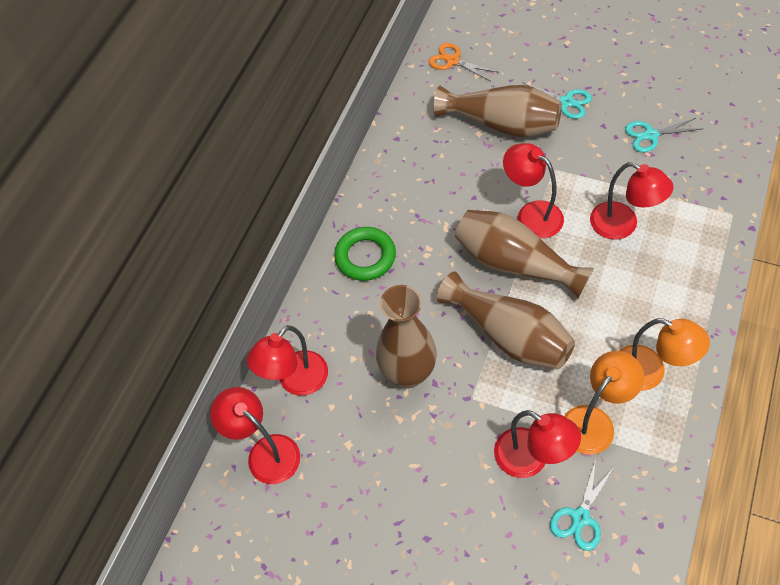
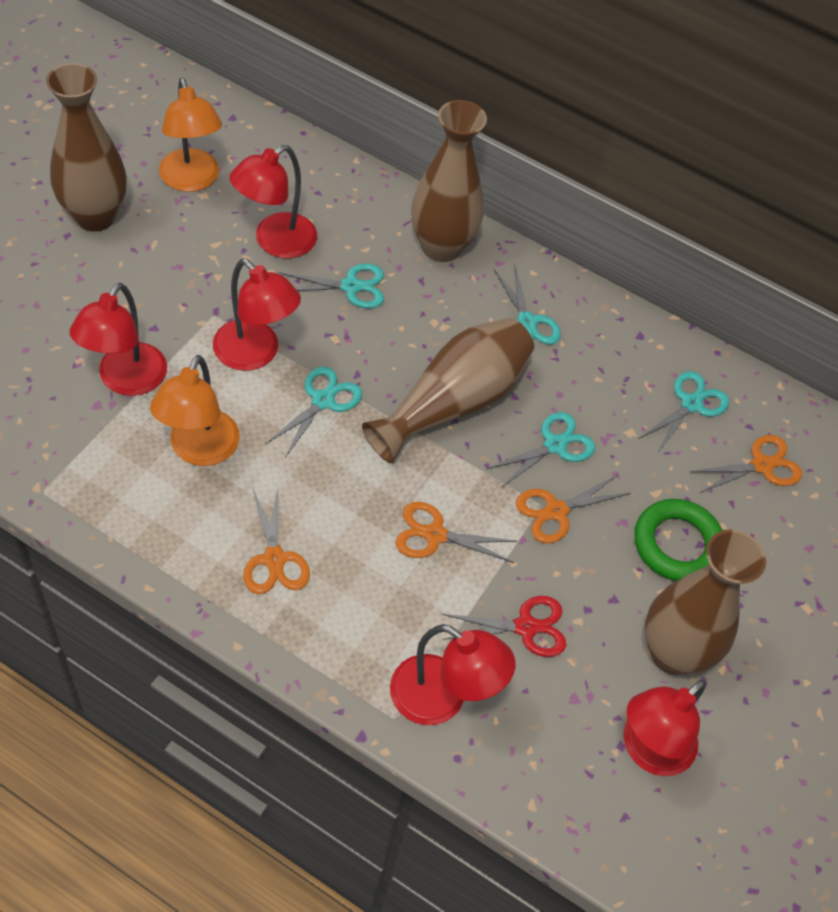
orange scissors: 1 -> 4
red scissors: 0 -> 1
turquoise scissors: 3 -> 5

